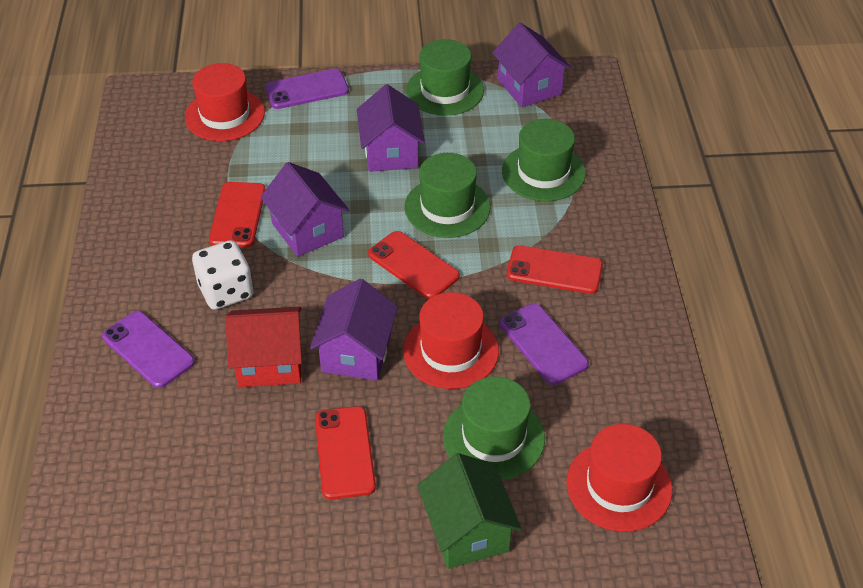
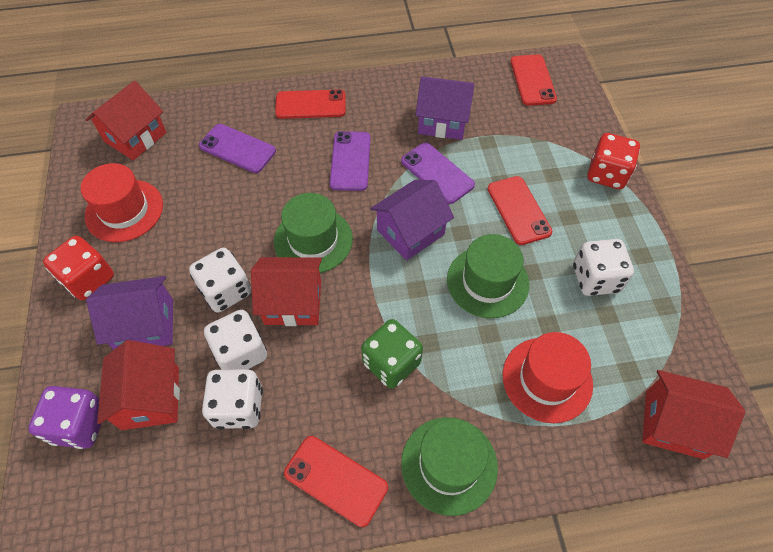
green dice: 0 -> 1
green hat: 4 -> 3
green house: 1 -> 0
purple dice: 0 -> 1
purple house: 4 -> 3
red dice: 0 -> 2
red hat: 3 -> 2
red house: 1 -> 4
white dice: 1 -> 4

